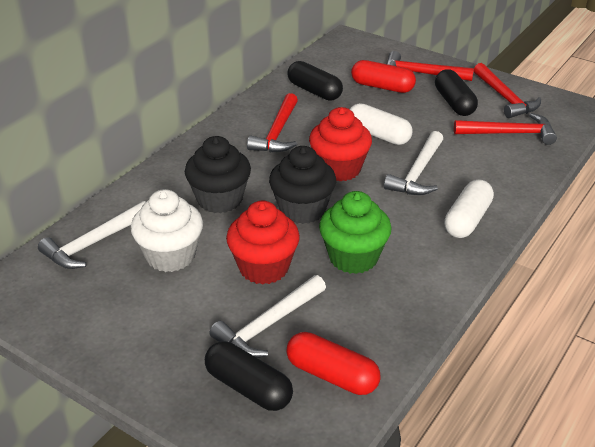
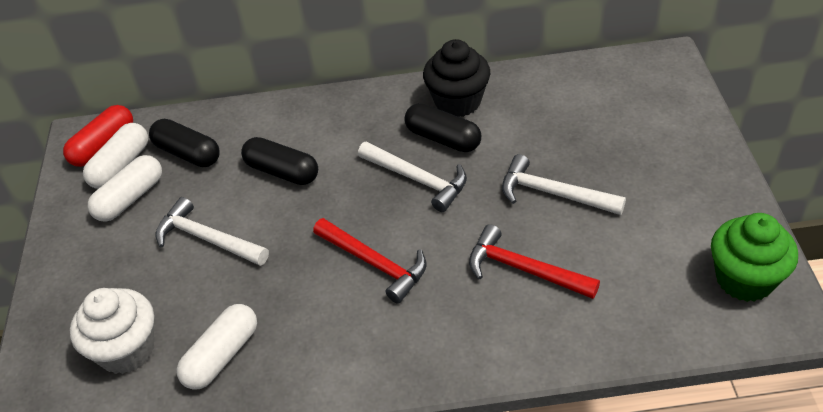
black cupcake: 2 -> 1
red capsule: 2 -> 1
red cupcake: 2 -> 0
red hammer: 4 -> 2
white capsule: 2 -> 3

